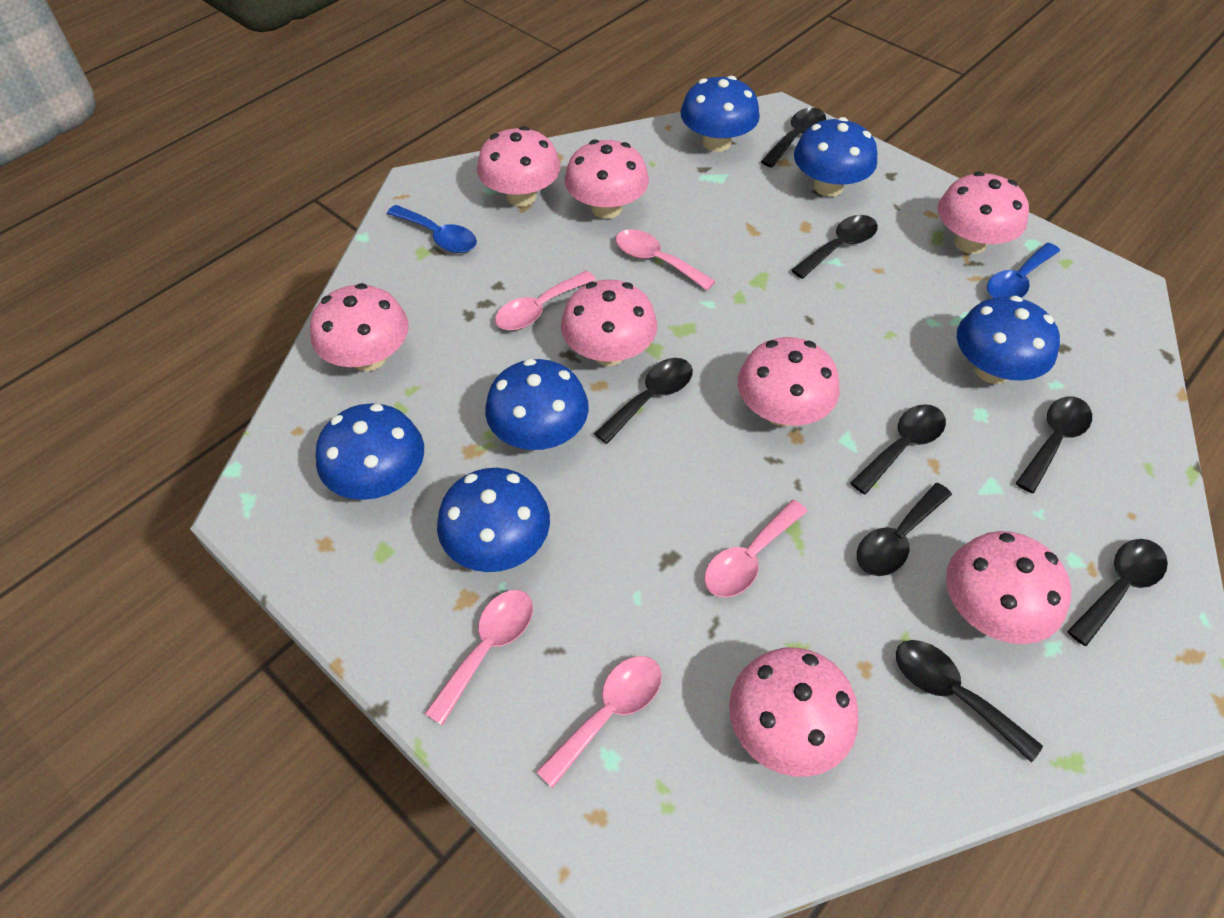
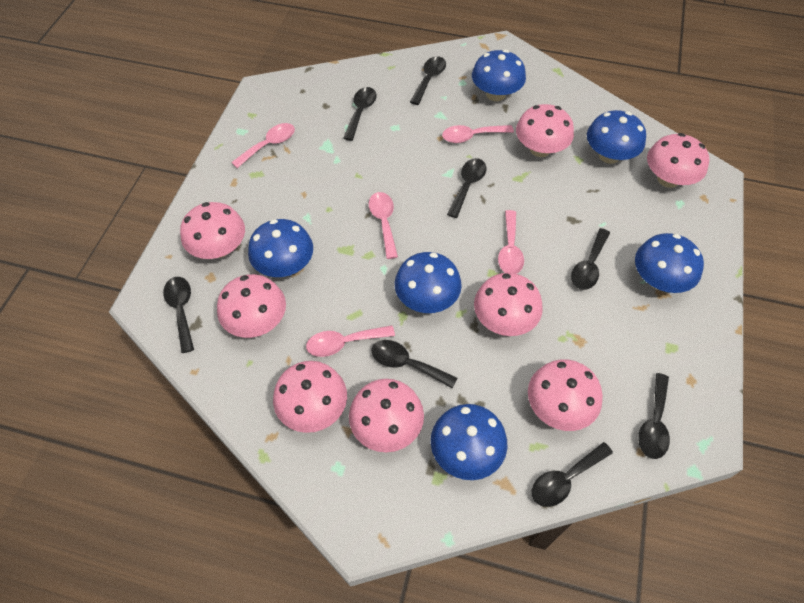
blue spoon: 2 -> 0

